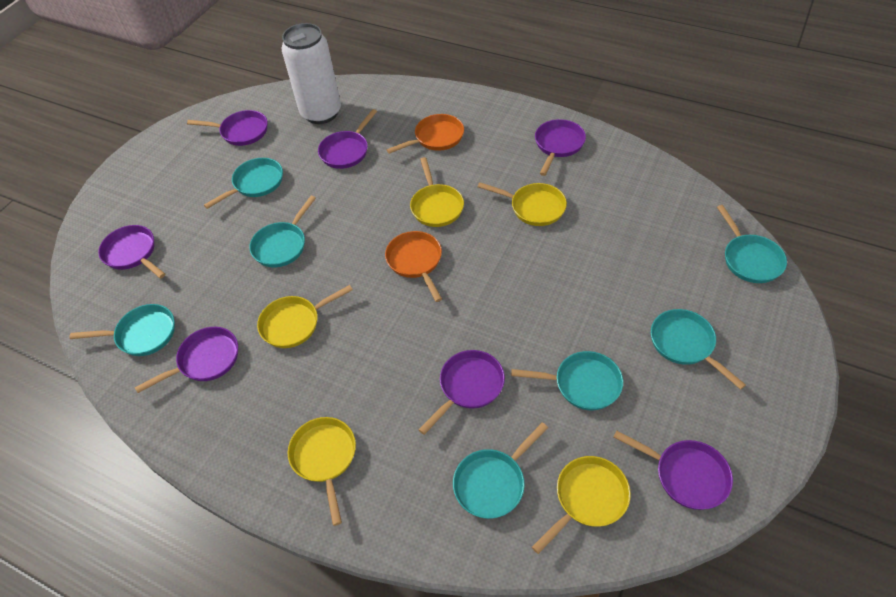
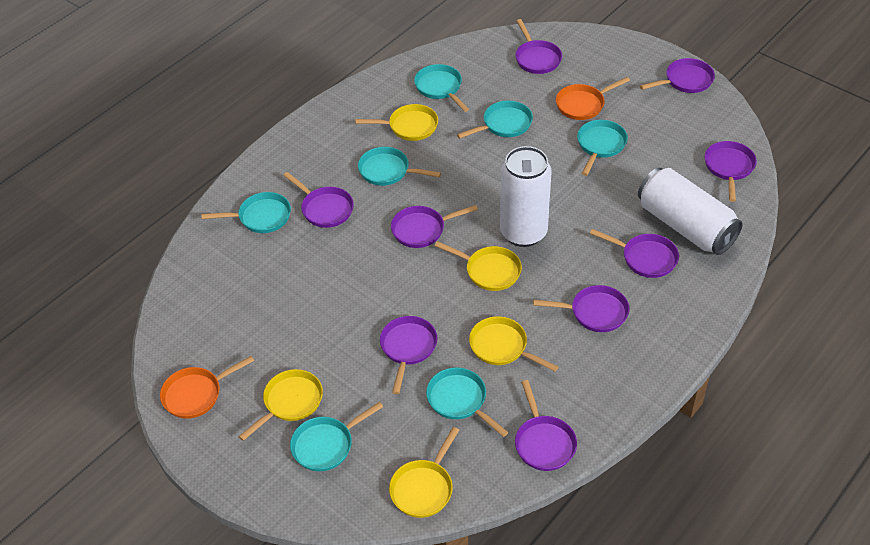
purple pan: 7 -> 9
white can: 1 -> 2

